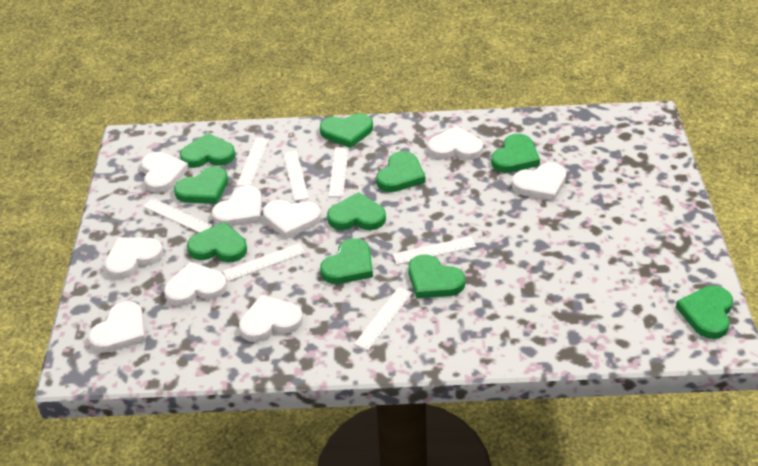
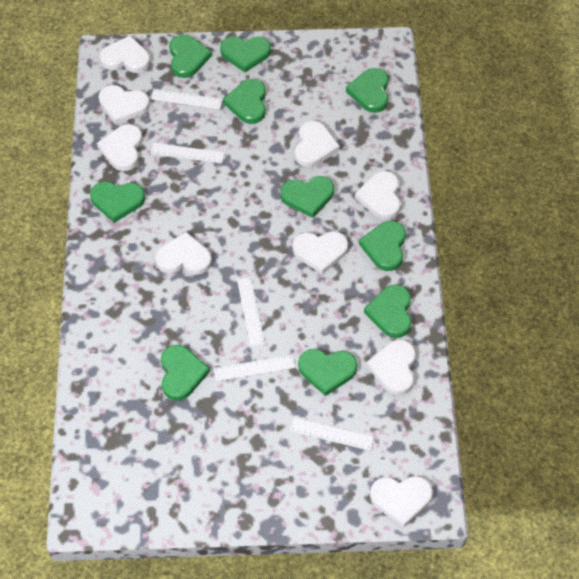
white ruler: 7 -> 5

